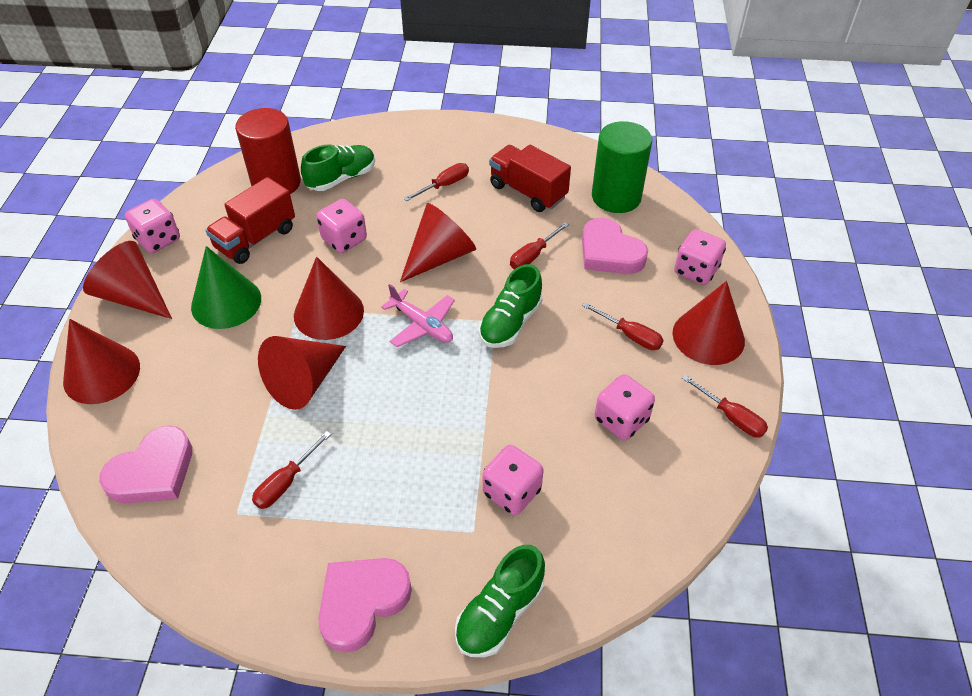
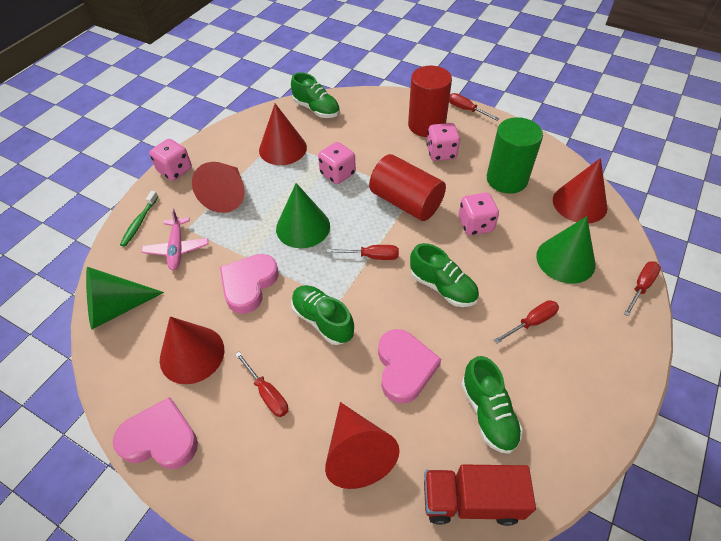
green cone: 1 -> 3
green shoe: 3 -> 4
green toothbrush: 0 -> 1
pink dice: 5 -> 4
red cone: 6 -> 5
red cylinder: 1 -> 2
red truck: 2 -> 1

